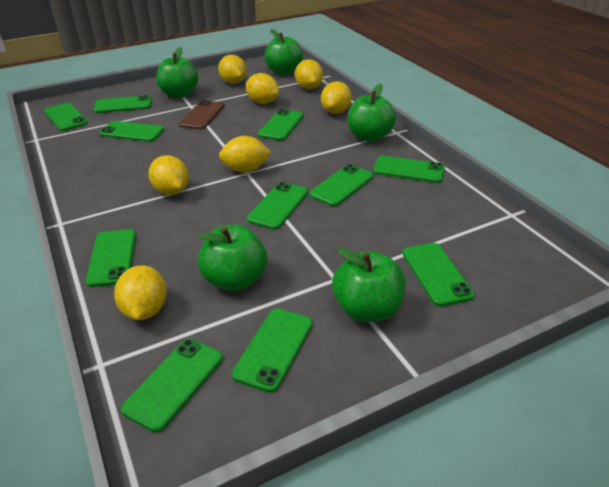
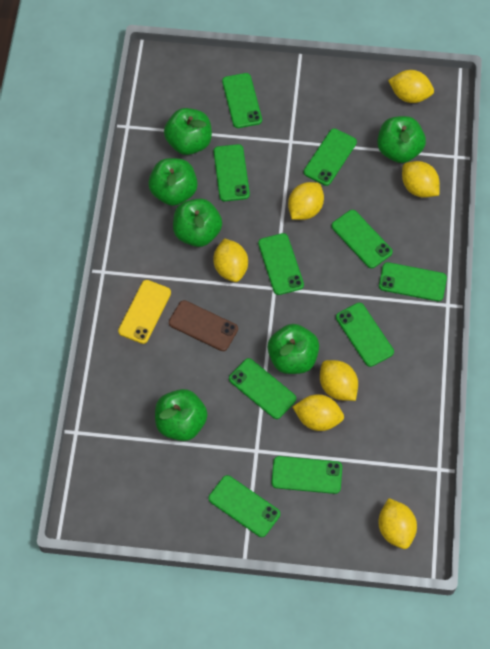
green apple: 5 -> 6
green phone: 11 -> 10
yellow phone: 0 -> 1

